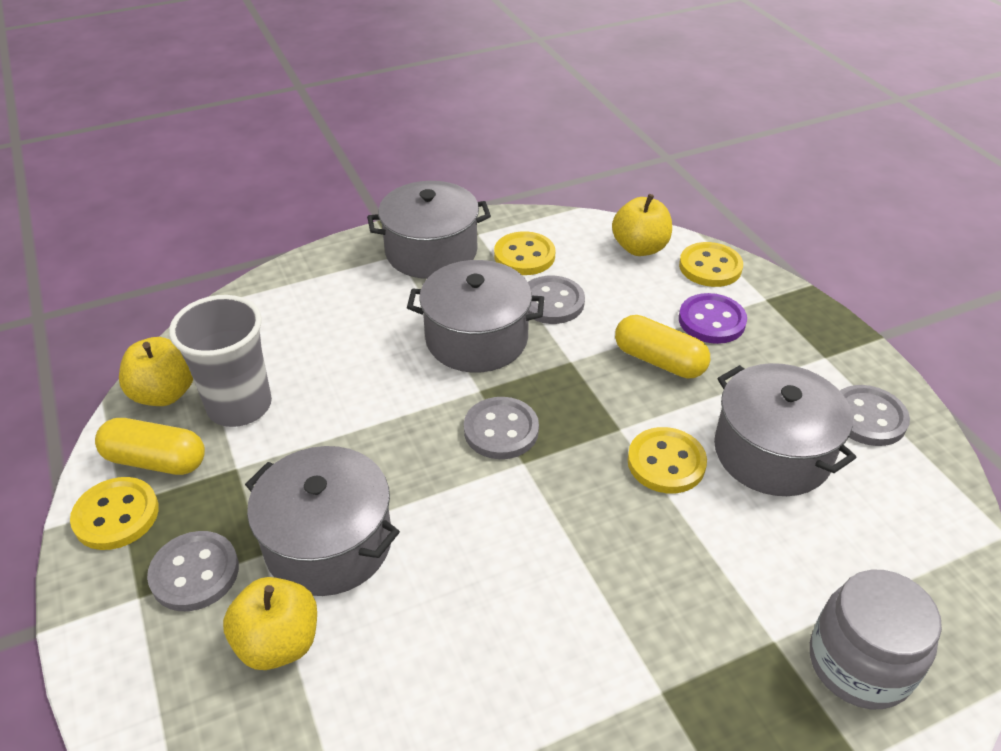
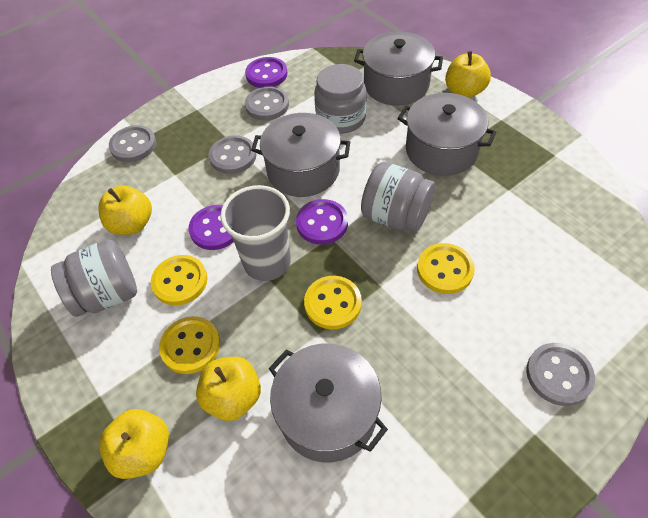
grey jar: 1 -> 3
purple button: 1 -> 3
yellow apple: 3 -> 4
yellow capsule: 2 -> 0

